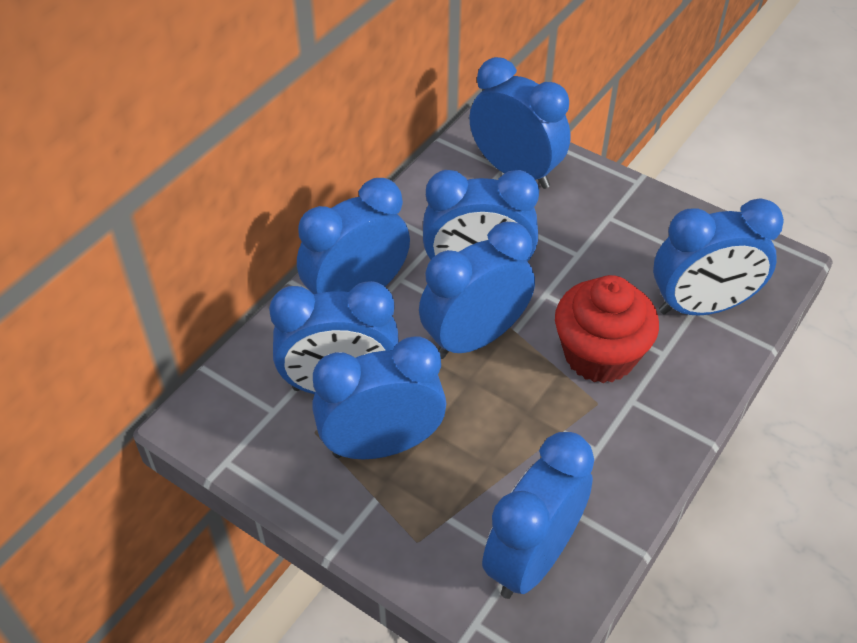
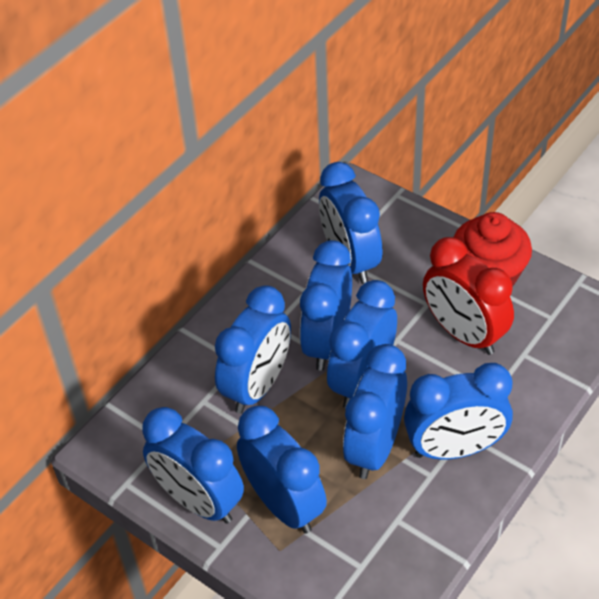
red clock: 0 -> 1

